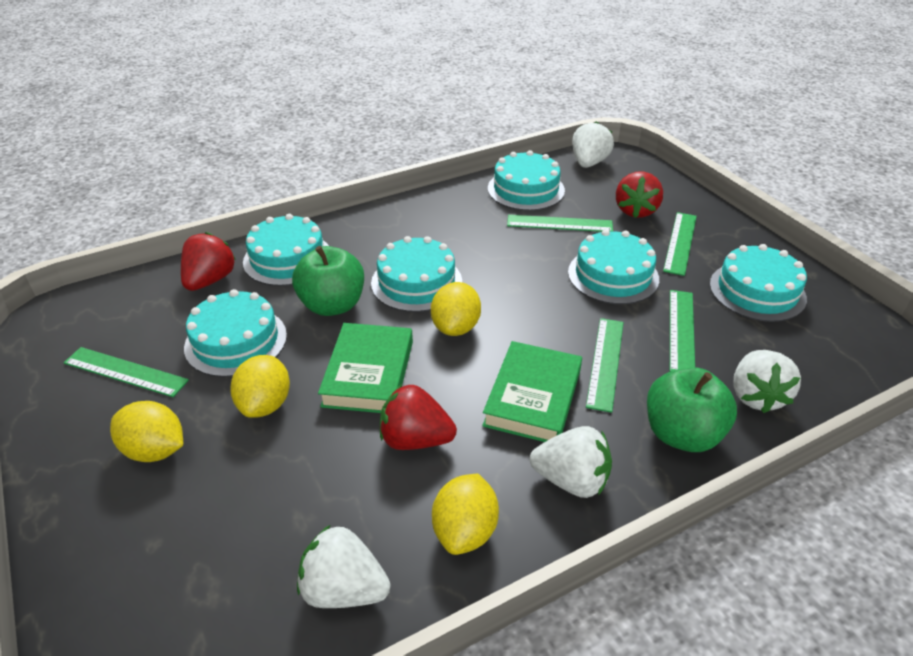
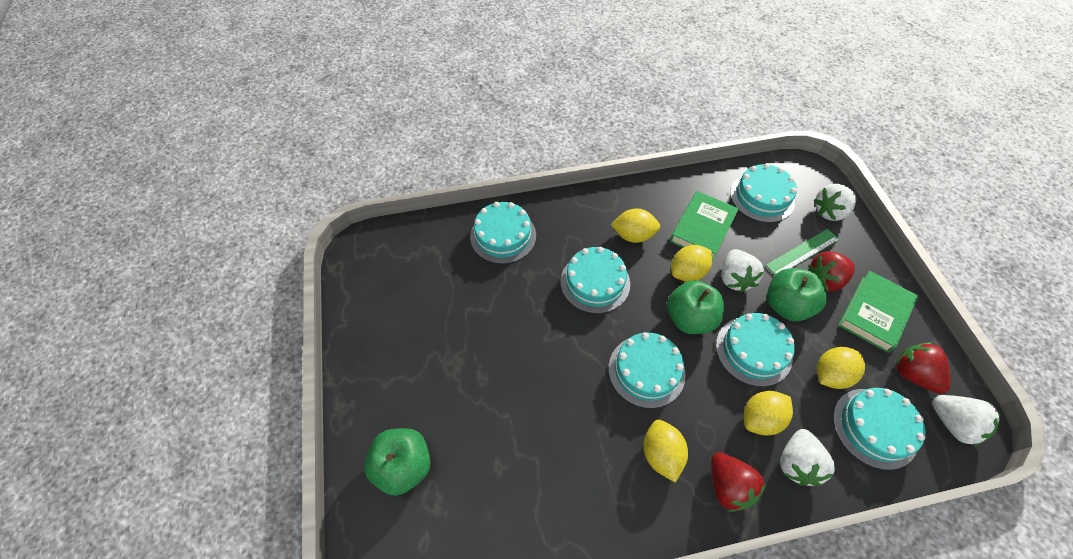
green apple: 2 -> 3
green ruler: 5 -> 1
yellow lemon: 4 -> 5

